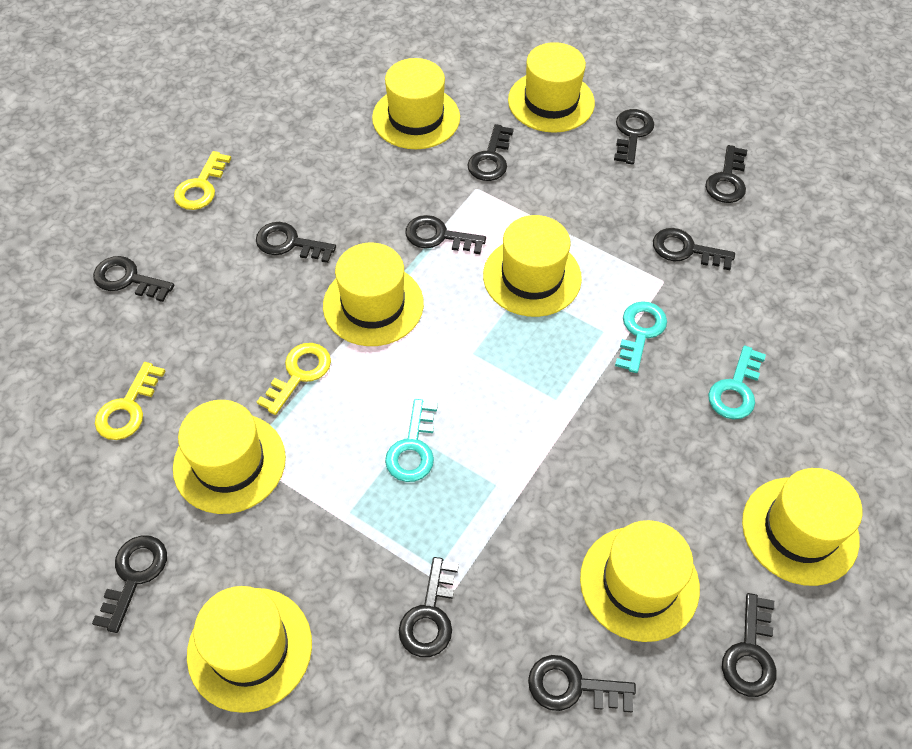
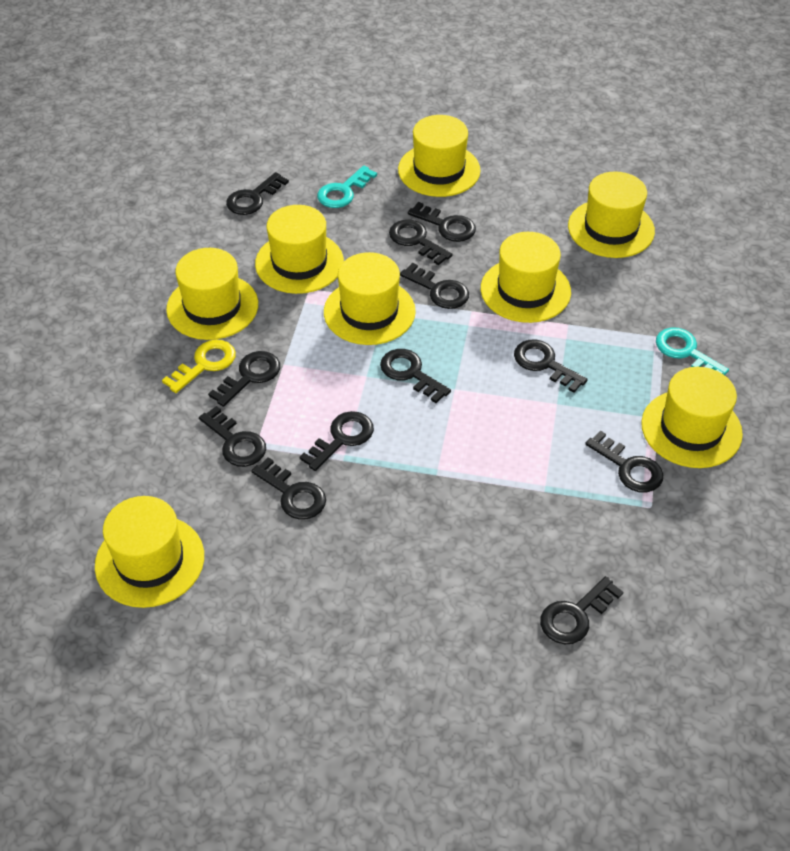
black key: 11 -> 12
turquoise key: 3 -> 2
yellow key: 3 -> 1

